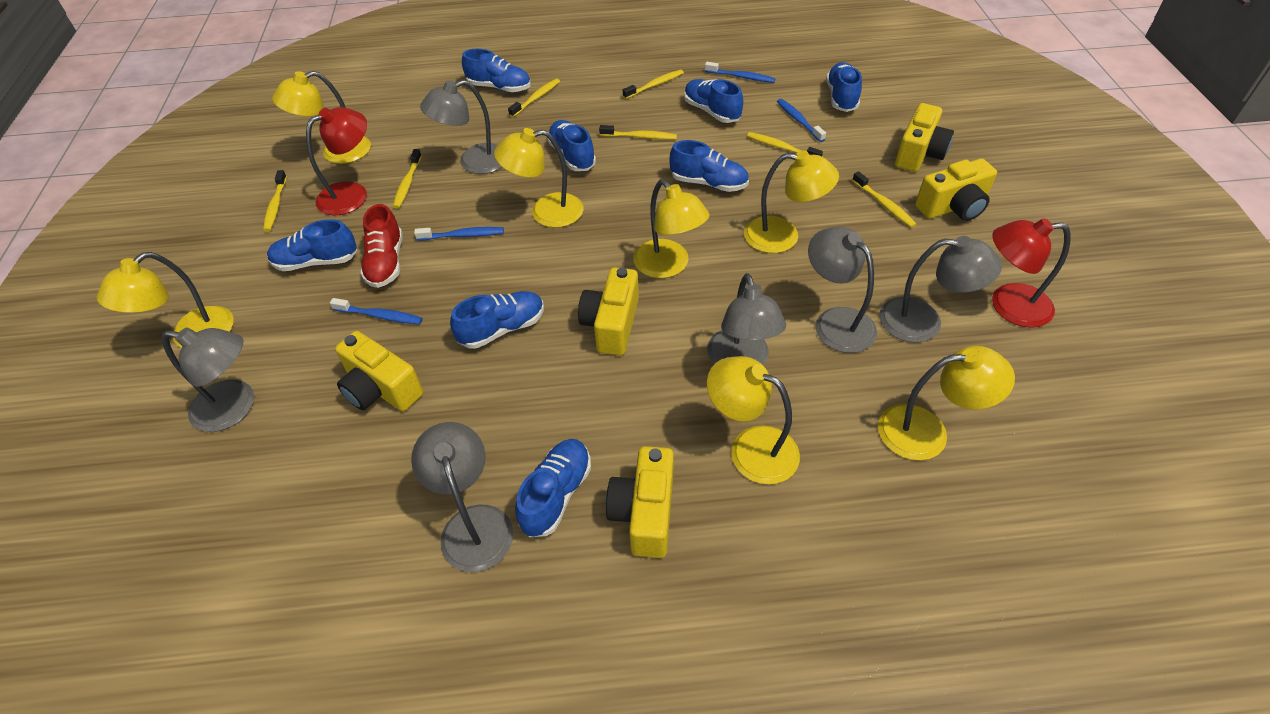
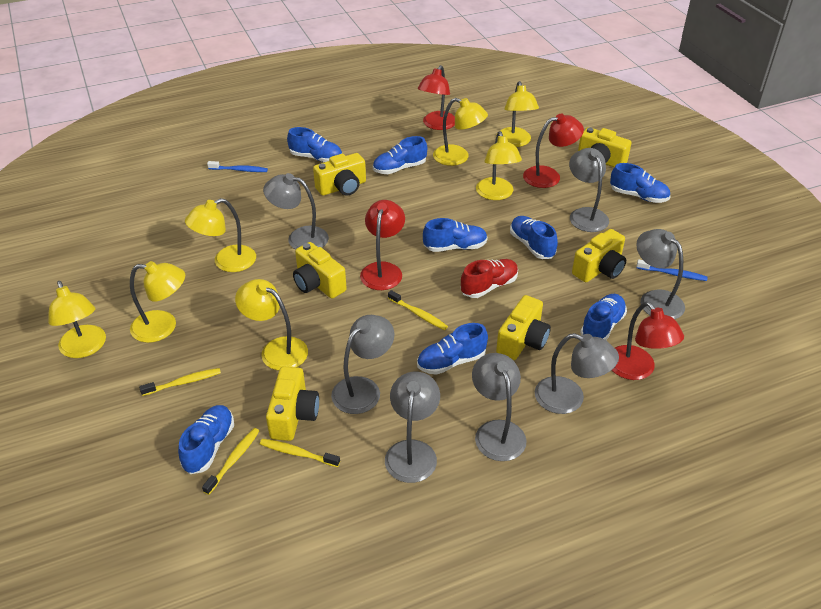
blue toothbrush: 4 -> 2
grey lamp: 6 -> 7
red lamp: 2 -> 4
yellow camera: 5 -> 6
yellow toothbrush: 7 -> 4

